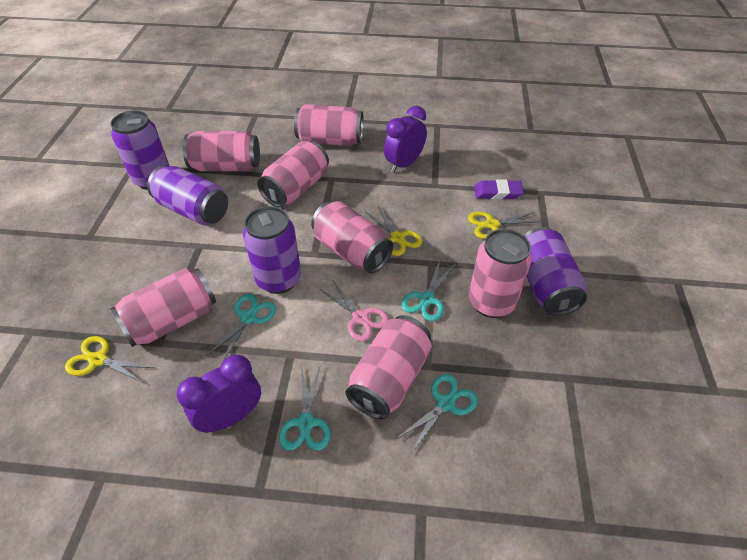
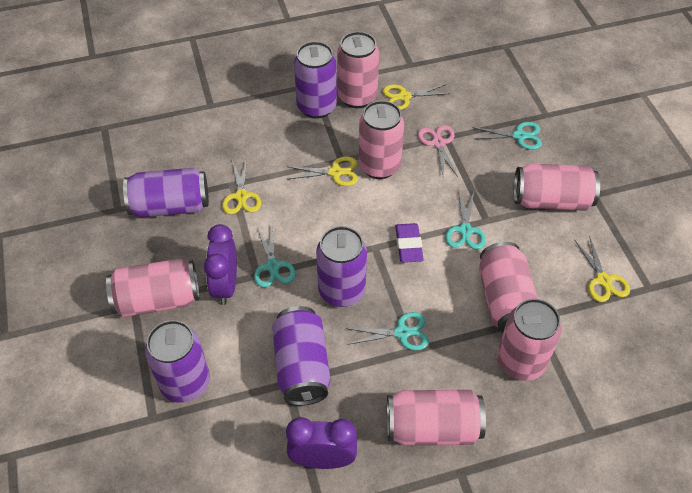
purple can: 4 -> 5
yellow scissors: 3 -> 4

